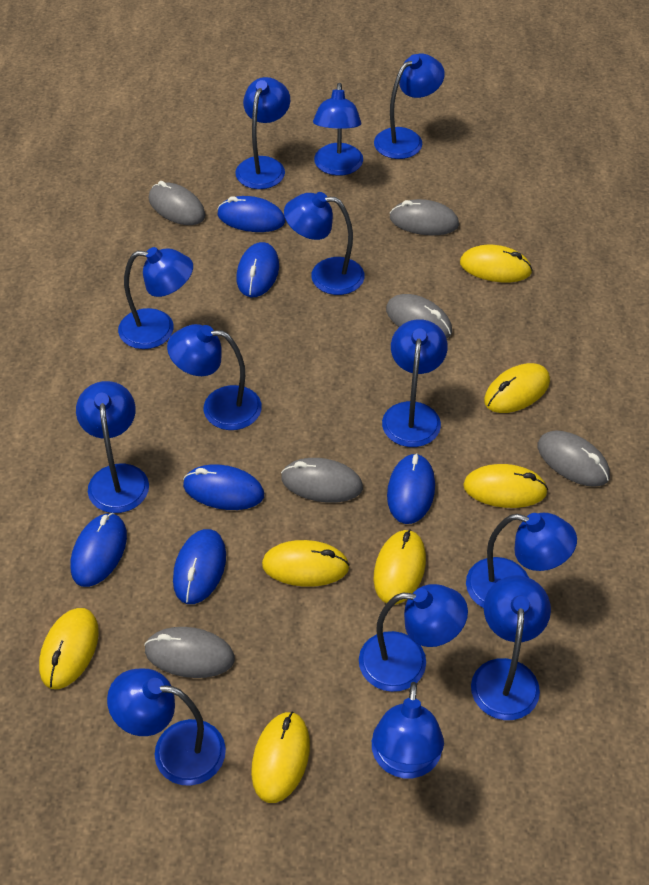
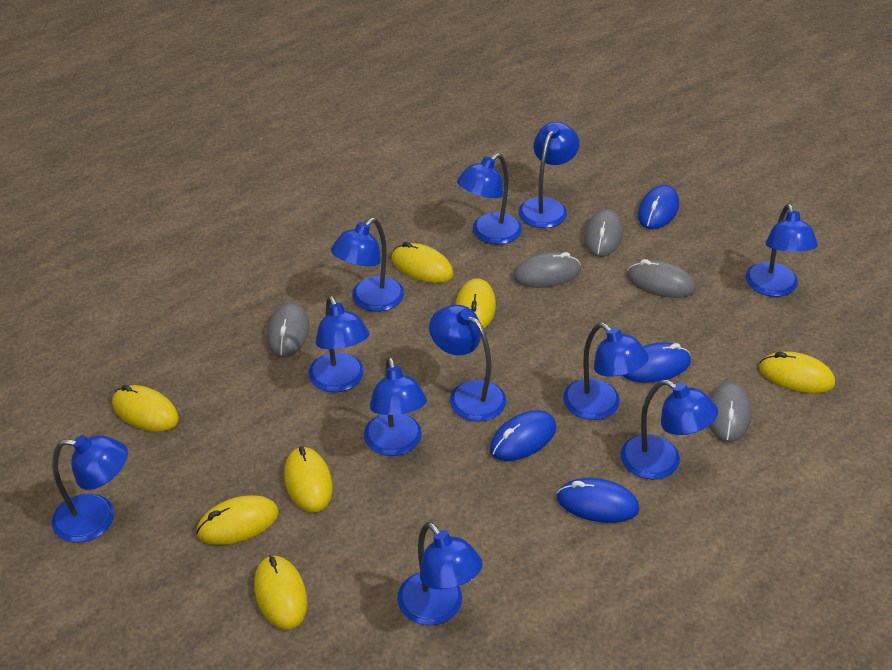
blue lamp: 13 -> 11
blue mouse: 6 -> 4
grey mouse: 6 -> 5

